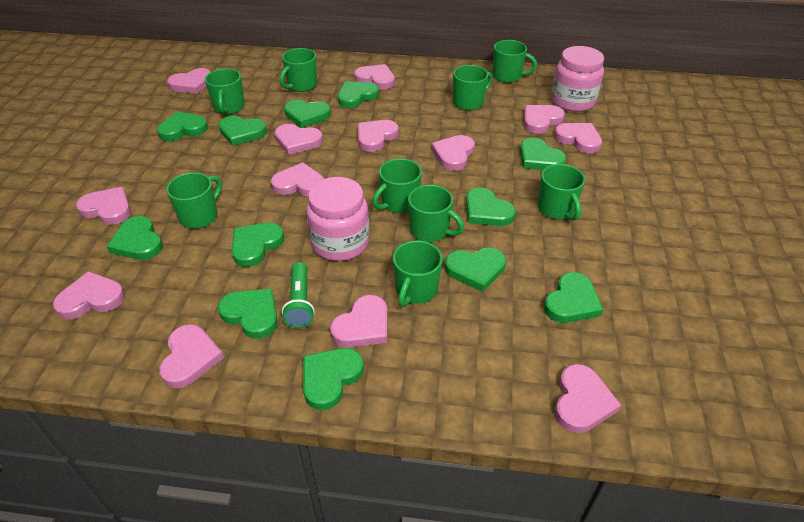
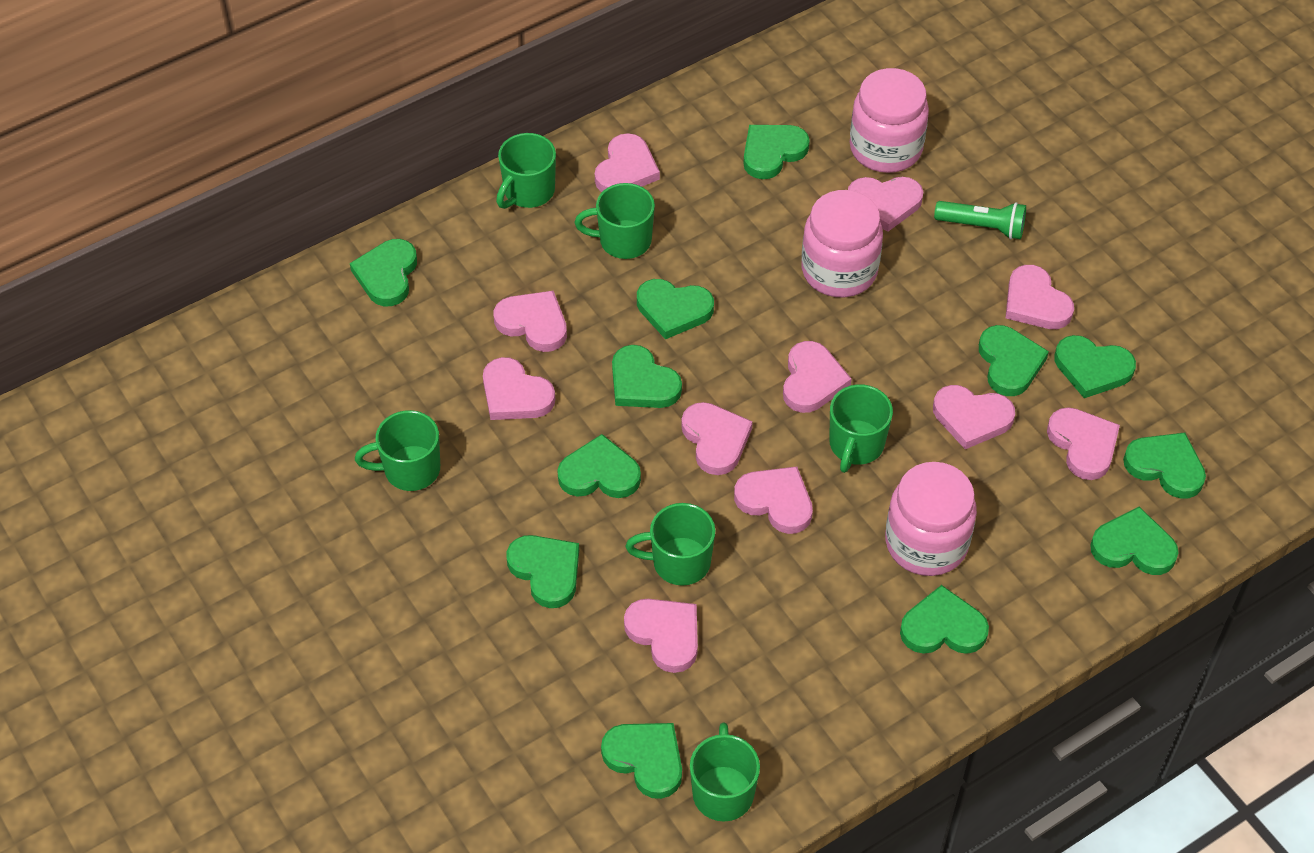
green mug: 9 -> 6
pink heart: 13 -> 11
pink jar: 2 -> 3

